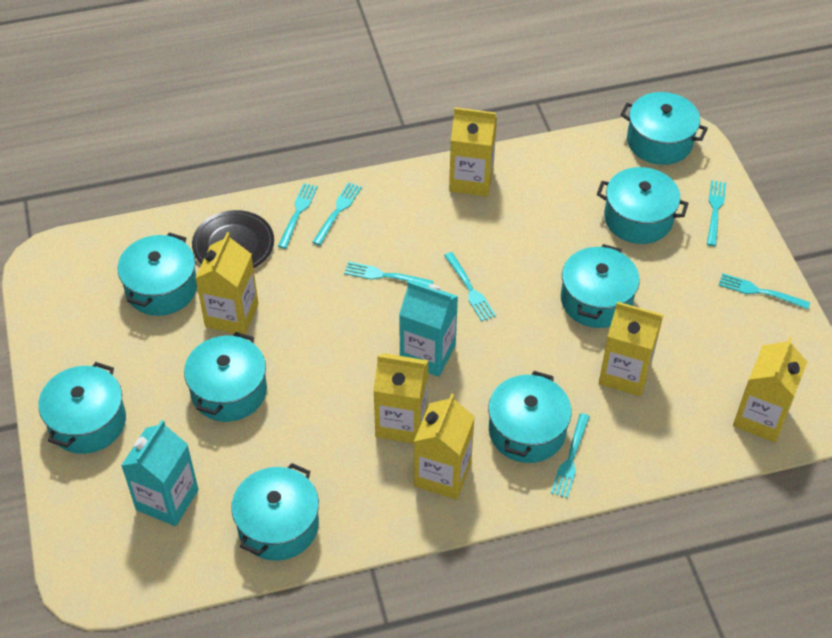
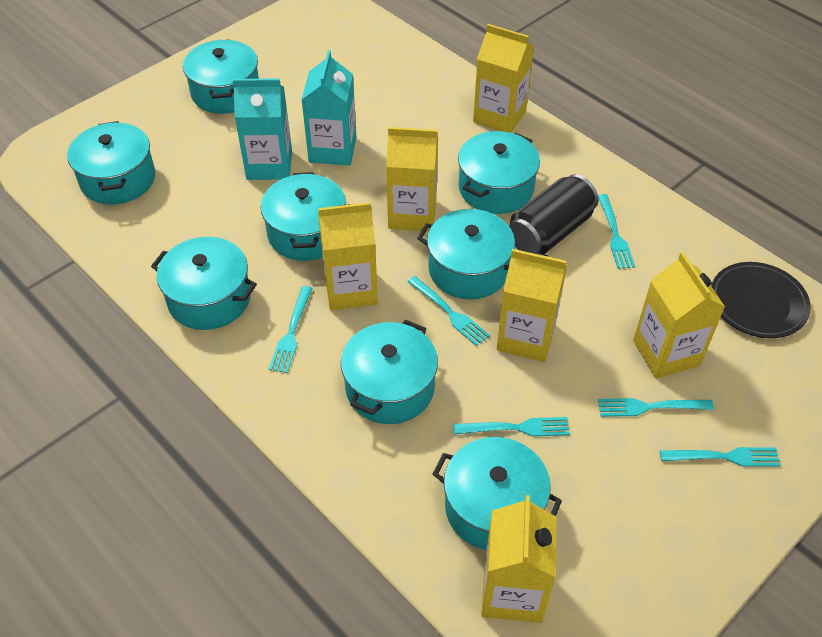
black can: 0 -> 1
turquoise fork: 7 -> 6

